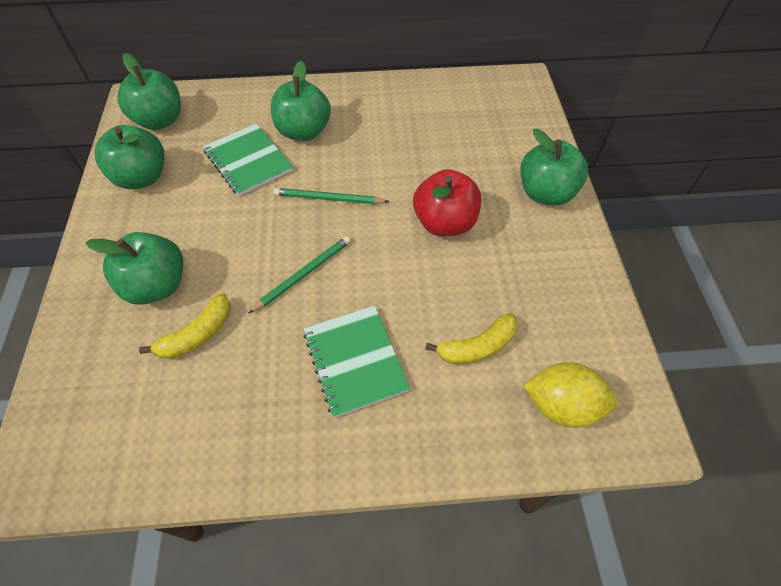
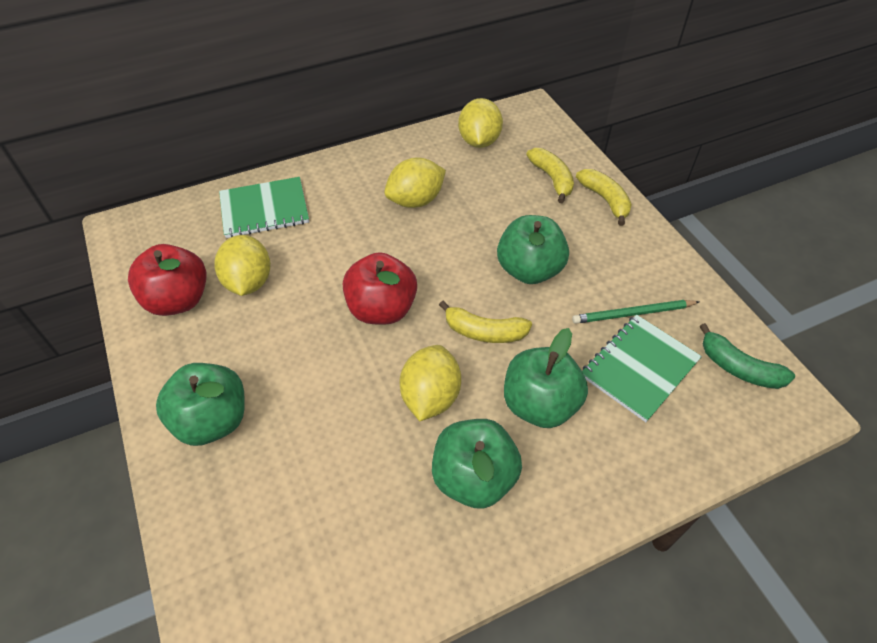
green apple: 5 -> 4
green banana: 0 -> 1
green pencil: 2 -> 1
red apple: 1 -> 2
yellow banana: 2 -> 3
yellow lemon: 1 -> 4

